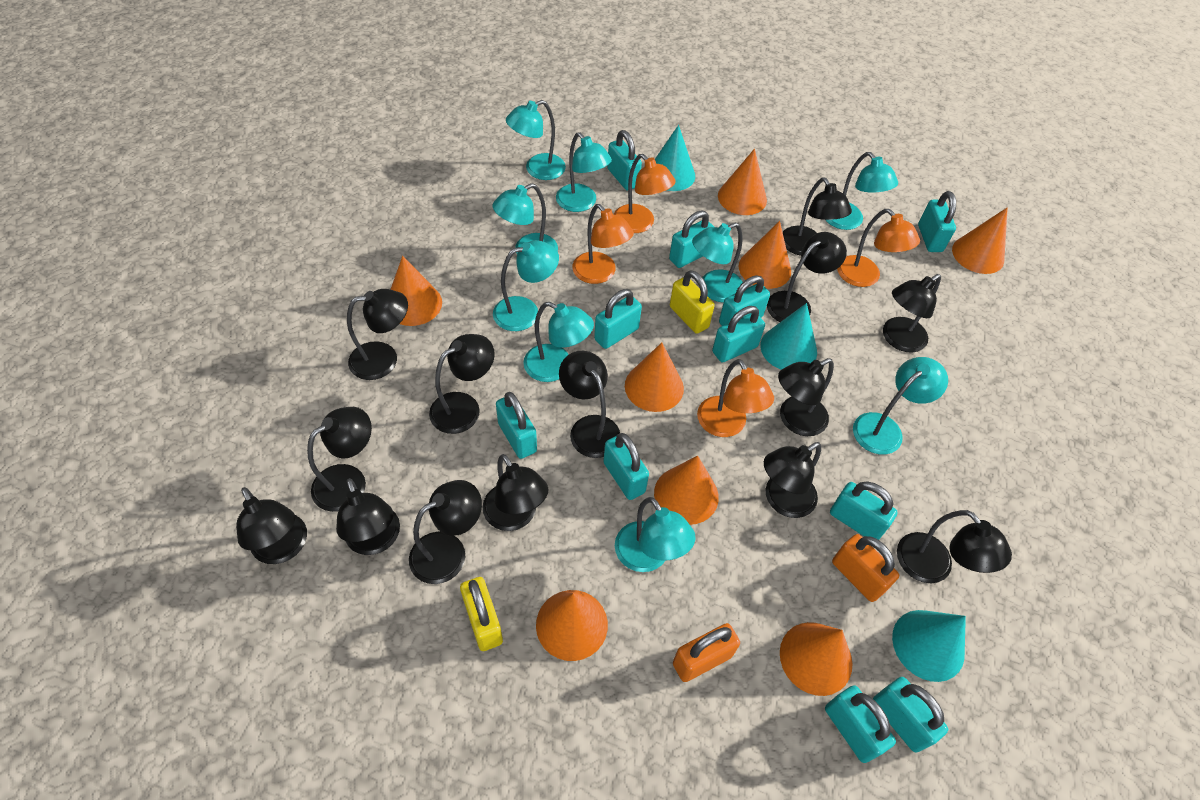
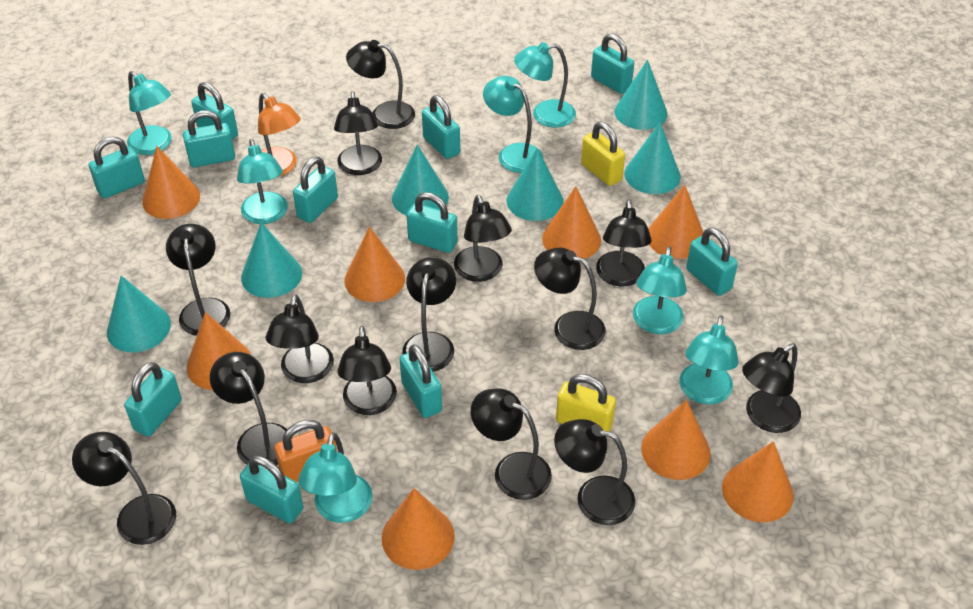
orange lamp: 4 -> 1
orange padlock: 2 -> 1
turquoise cone: 3 -> 6
turquoise lamp: 9 -> 7

